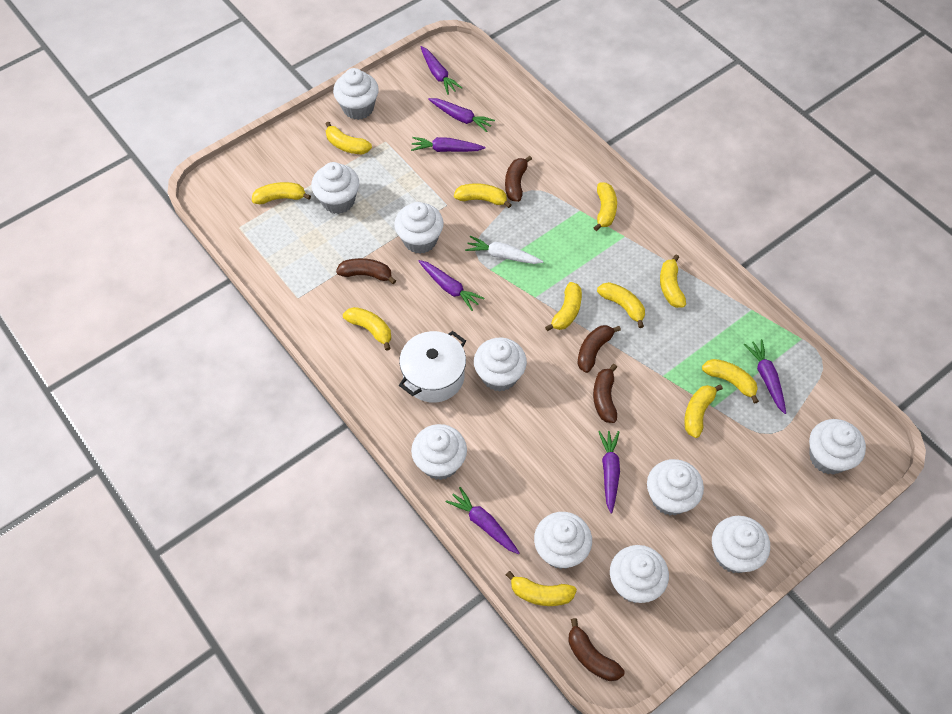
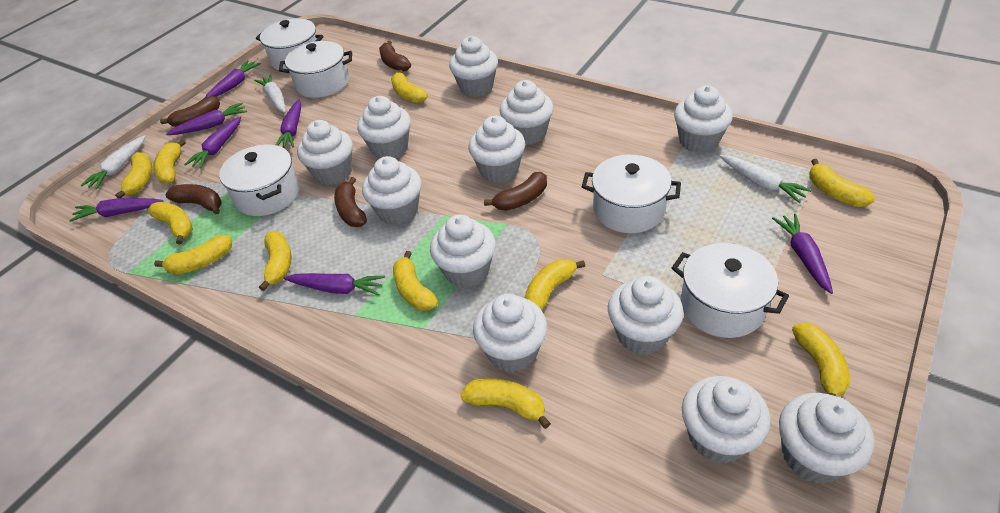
white carrot: 1 -> 3
white cupcake: 10 -> 12
white pot: 1 -> 5

